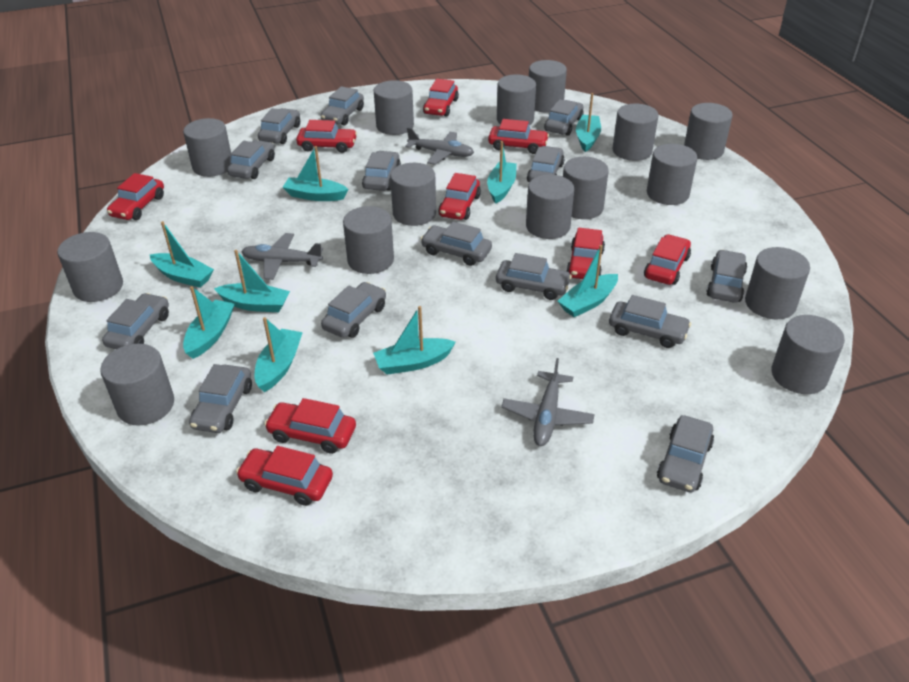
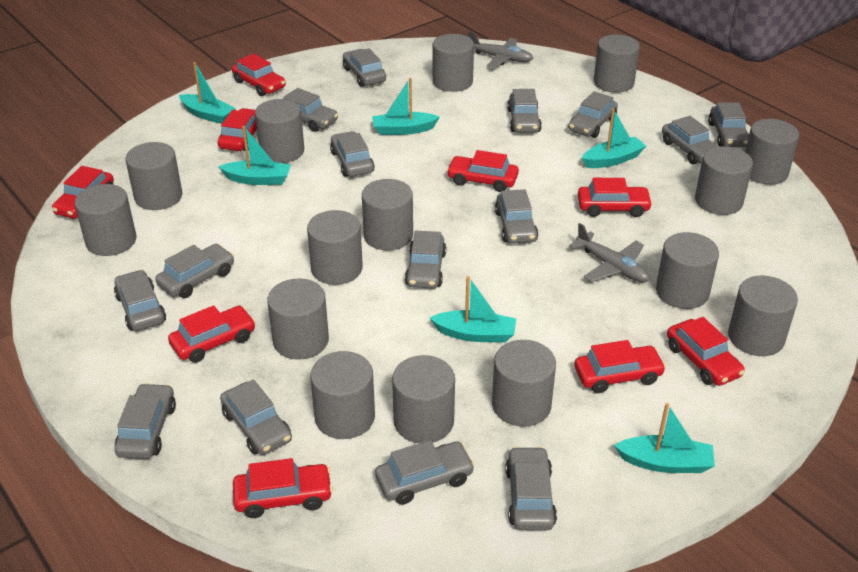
grey car: 14 -> 15
grey plane: 3 -> 2
turquoise boat: 9 -> 6

